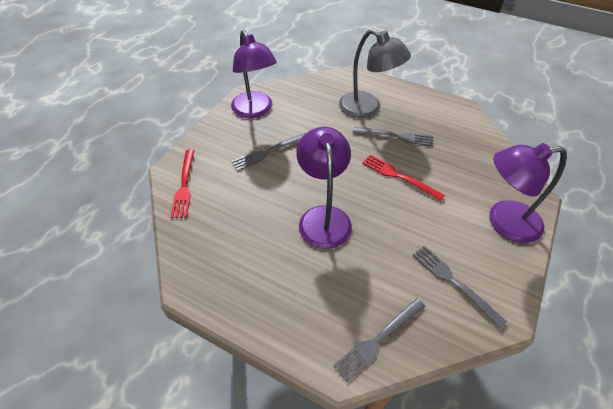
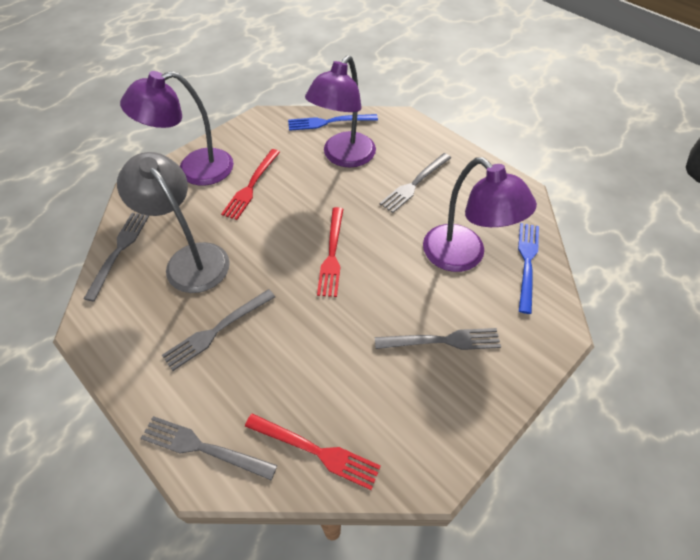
blue fork: 0 -> 2
grey fork: 4 -> 5
red fork: 2 -> 3

